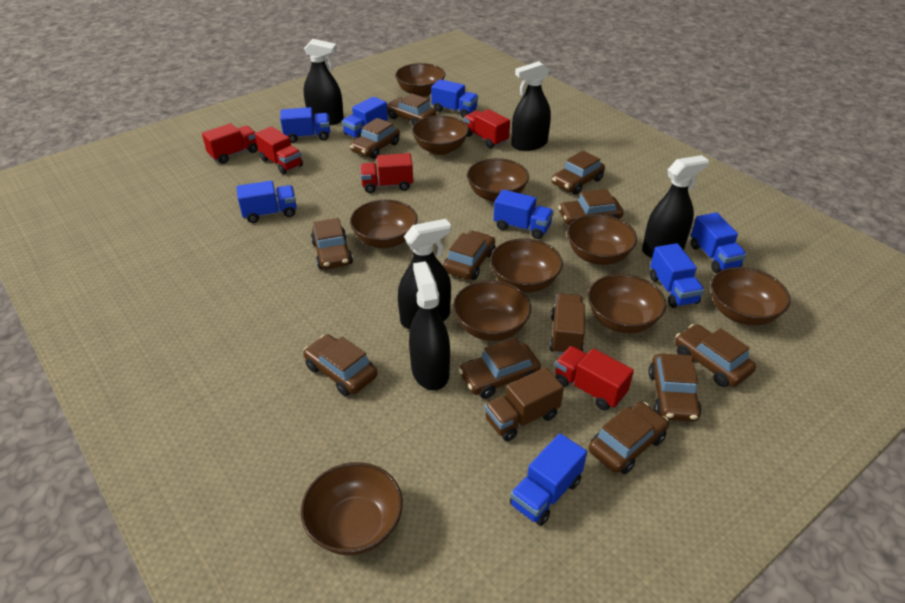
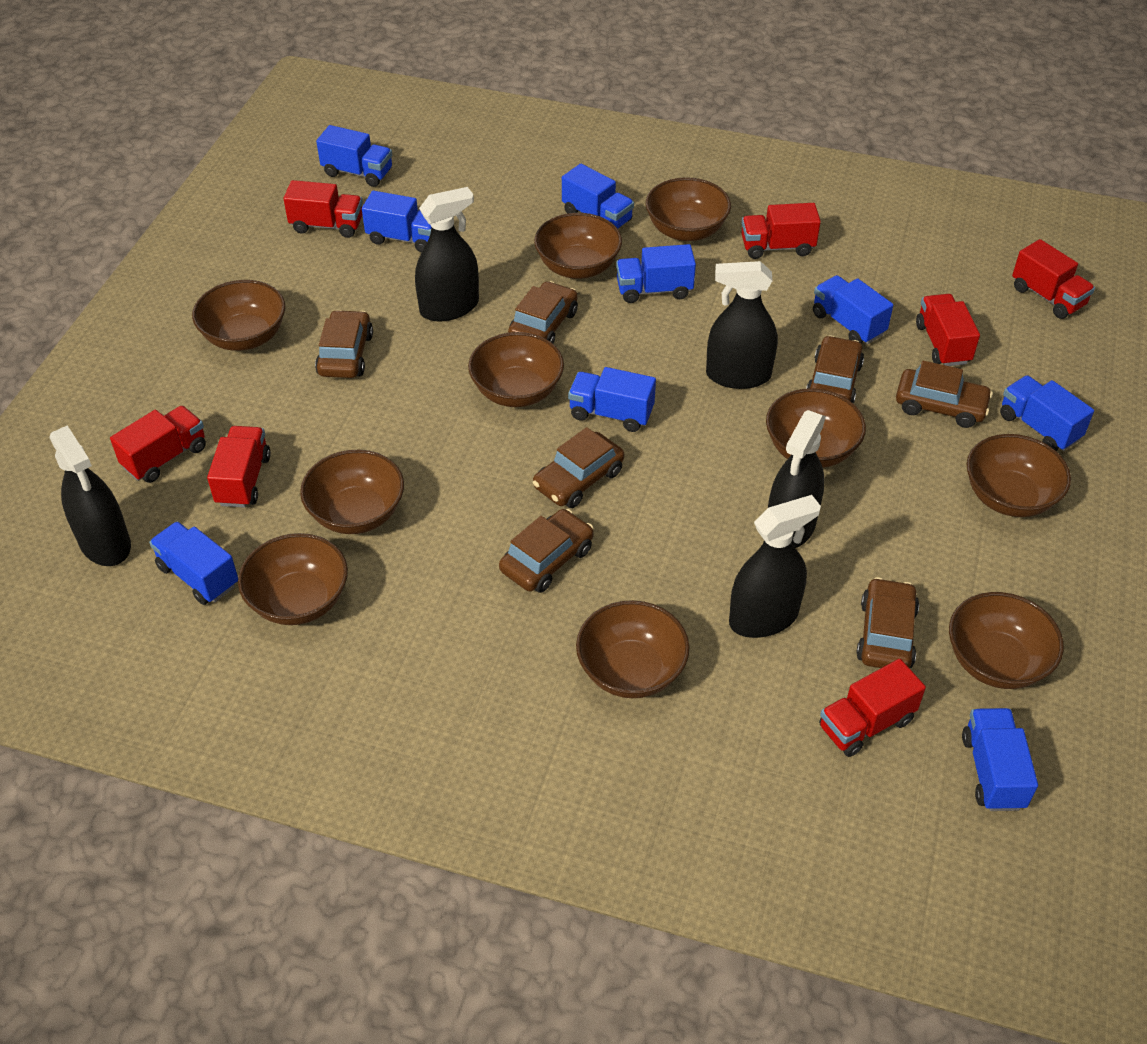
blue truck: 8 -> 9
brown car: 11 -> 7
brown truck: 2 -> 0
red truck: 5 -> 7

